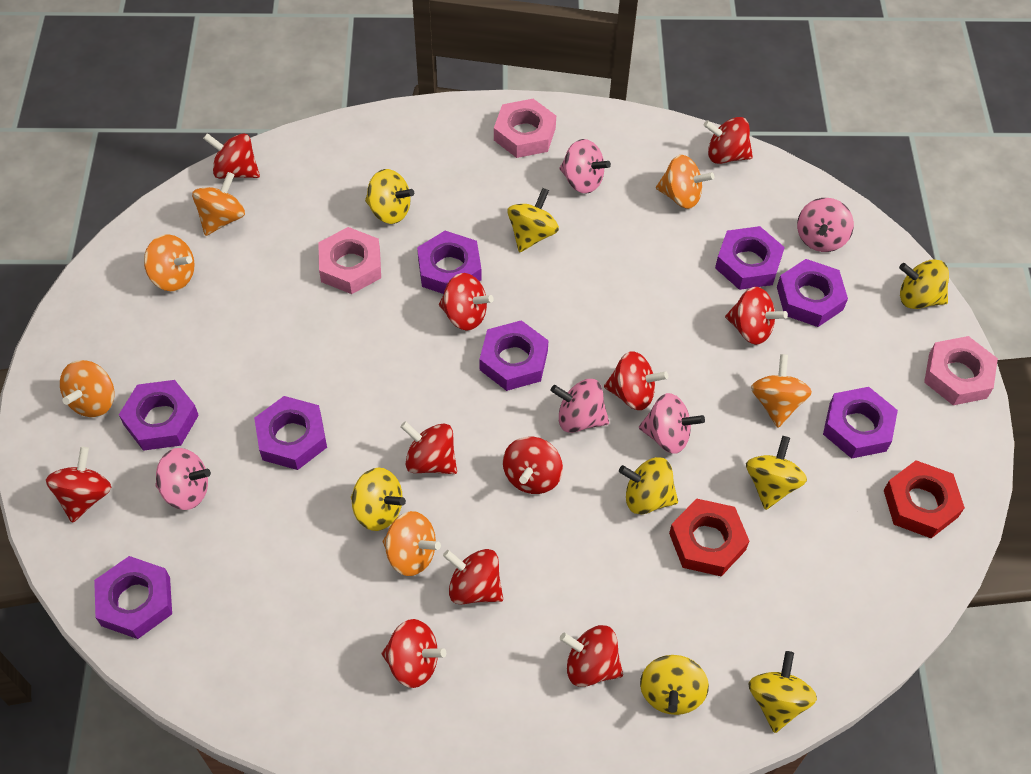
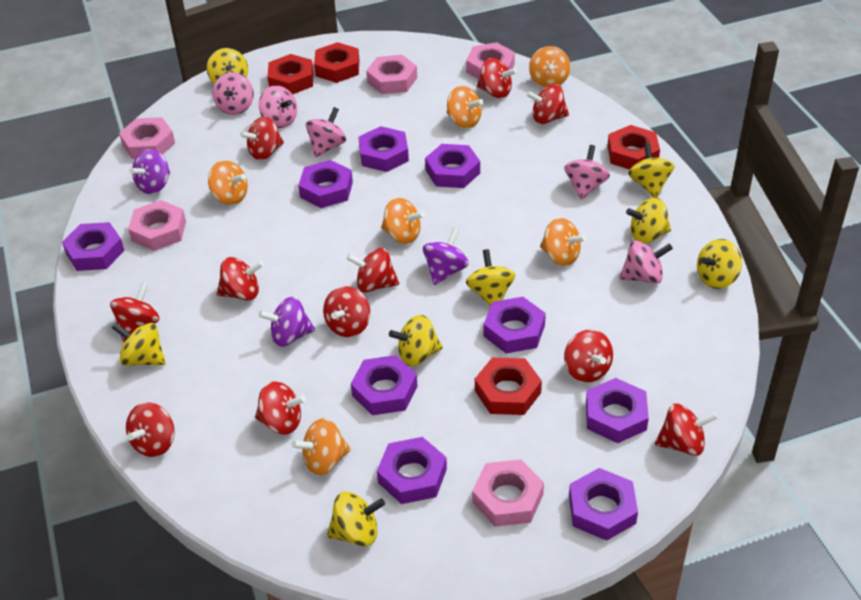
pink nut: 3 -> 5
purple nut: 8 -> 9
purple spinning top: 0 -> 3
red nut: 2 -> 4

